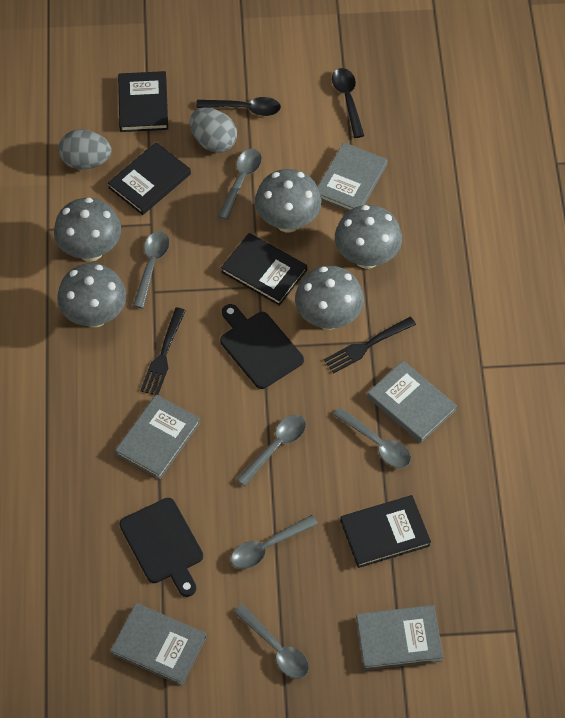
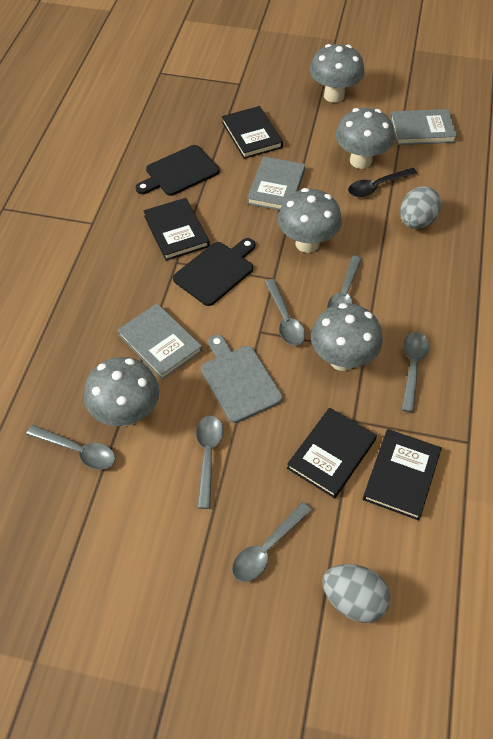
black fork: 2 -> 0
black spoon: 2 -> 1
grey book: 5 -> 3
grey cutting board: 0 -> 1

